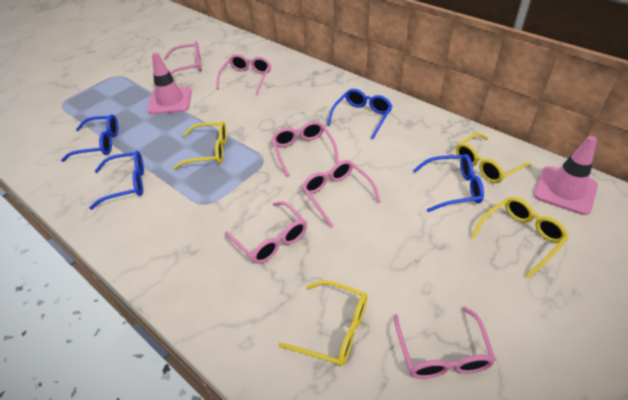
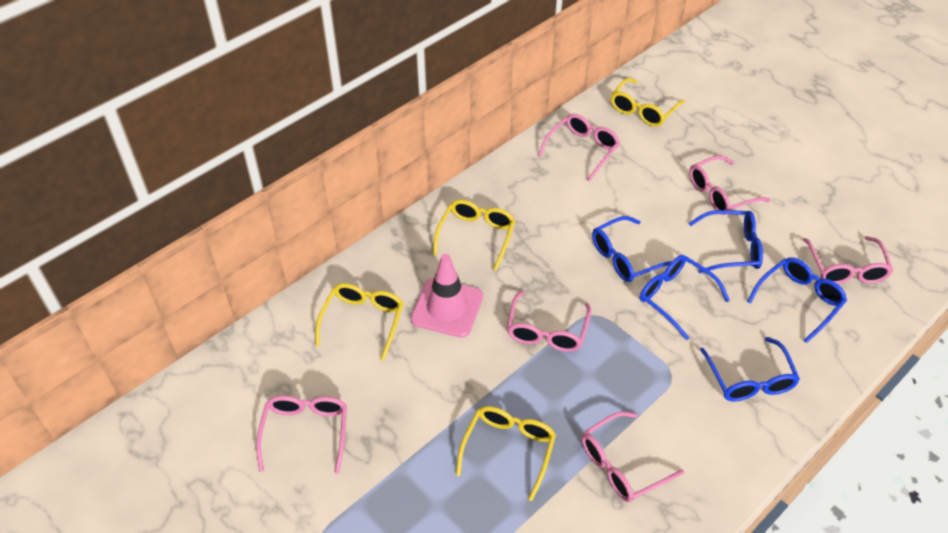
blue glasses: 4 -> 5
pink traffic cone: 2 -> 1

